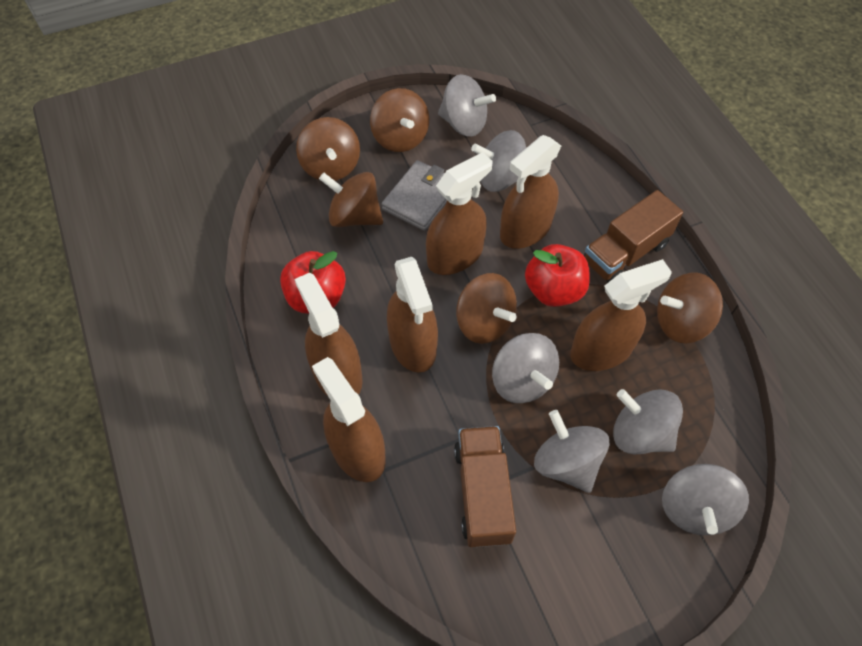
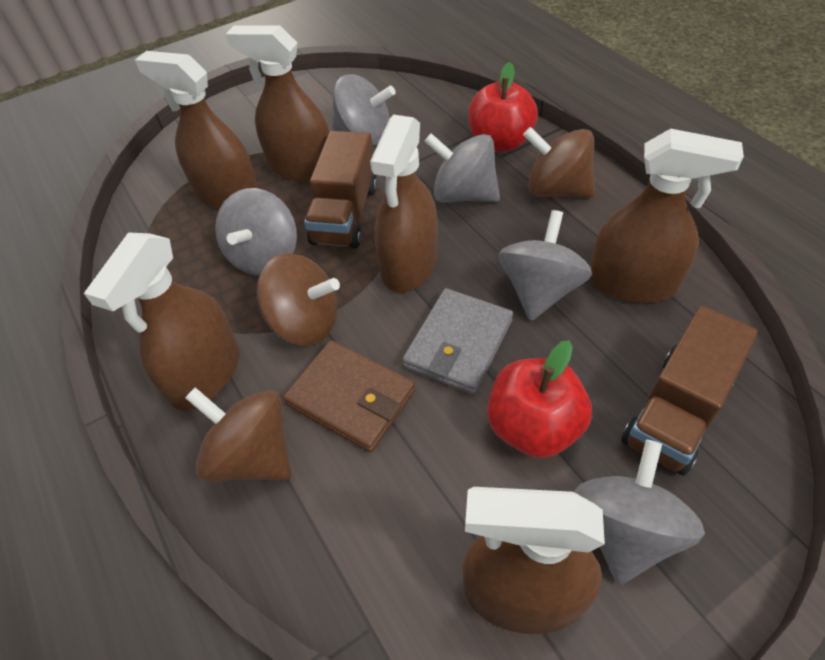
brown spinning top: 5 -> 3
brown wallet: 0 -> 1
grey spinning top: 6 -> 5

